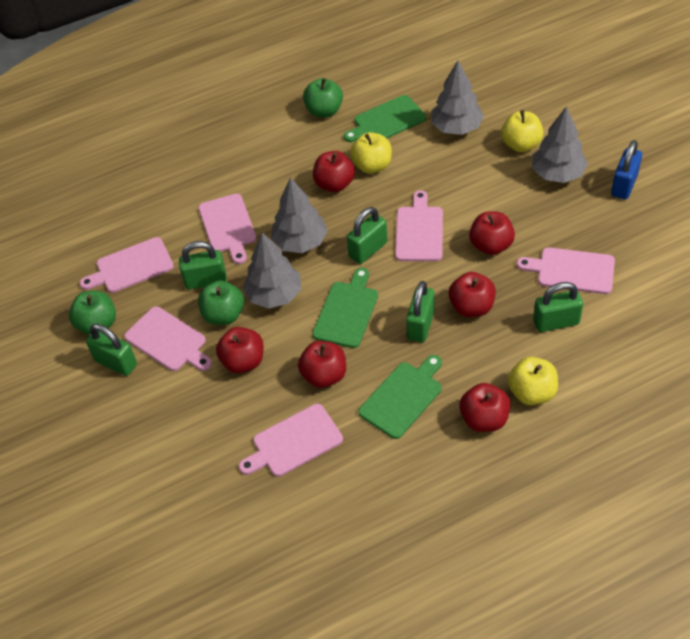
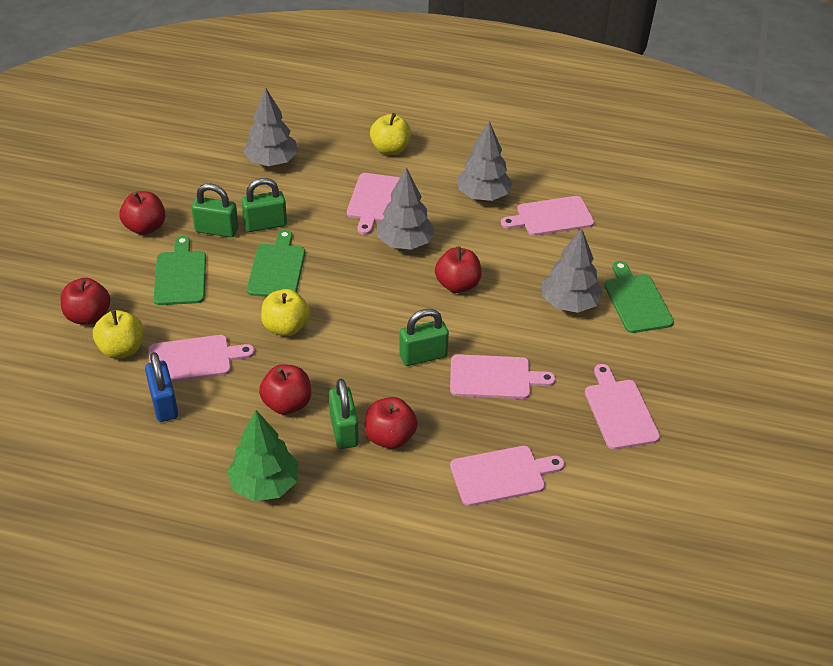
green apple: 3 -> 0
green padlock: 5 -> 4
green tree: 0 -> 1
red apple: 6 -> 5

